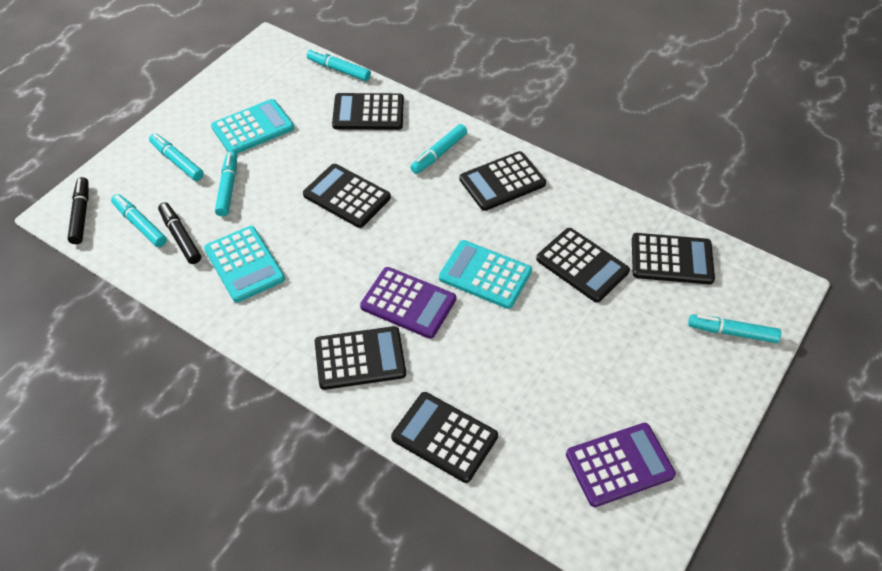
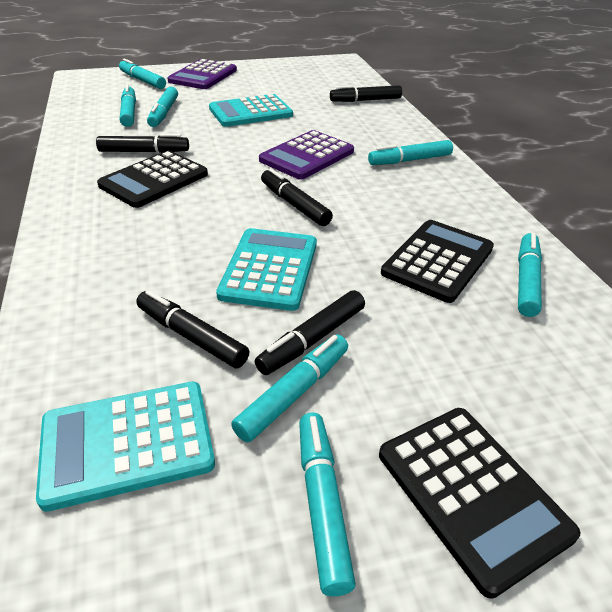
black calculator: 7 -> 3
black marker: 2 -> 5
turquoise marker: 6 -> 7

